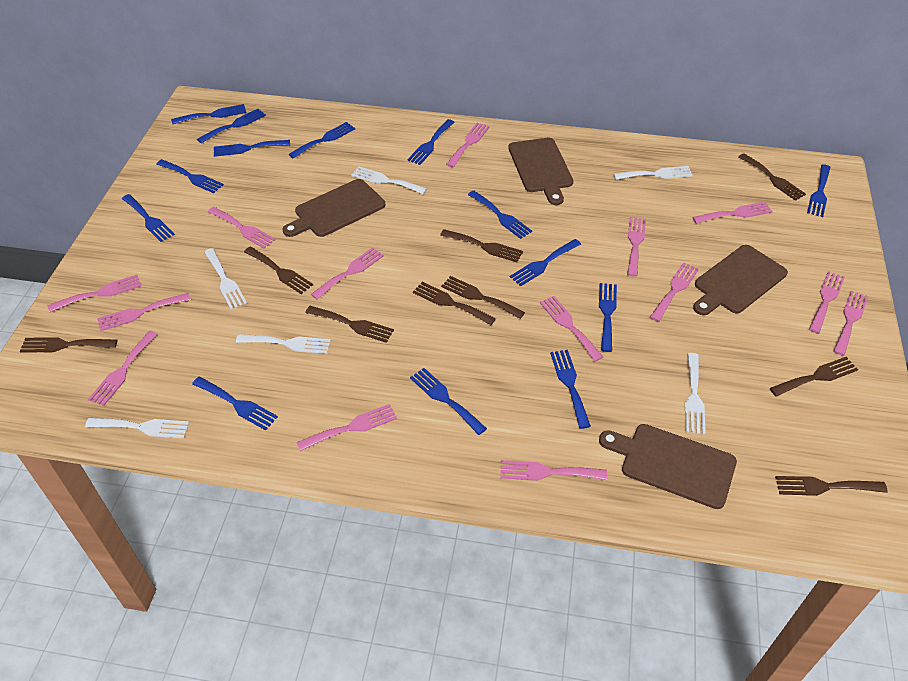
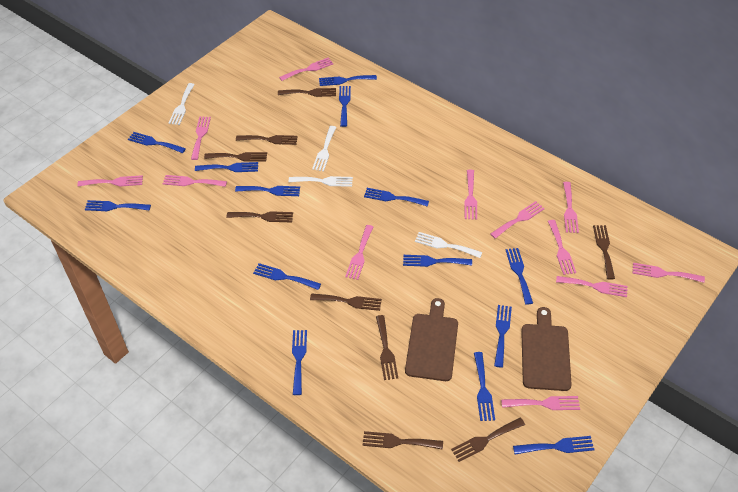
brown cutting board: 4 -> 2
pink fork: 14 -> 12
white fork: 6 -> 4

